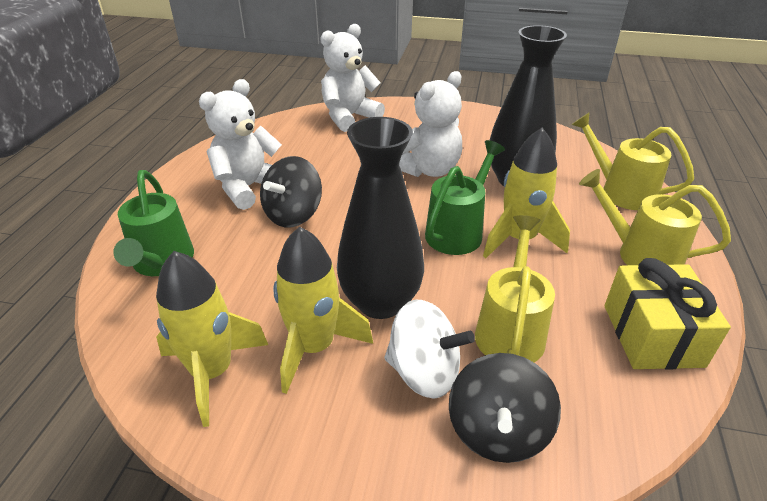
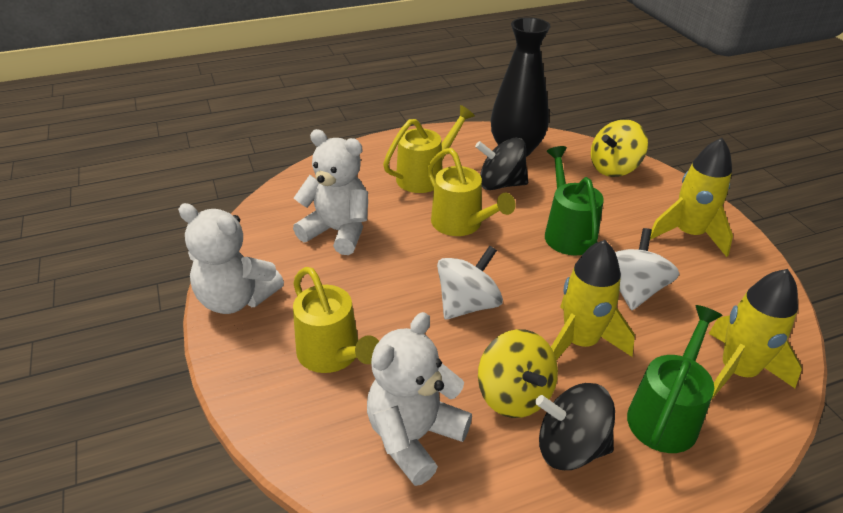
black vase: 2 -> 1
white spinning top: 1 -> 2
yellow gift: 1 -> 0
yellow spinning top: 0 -> 2

